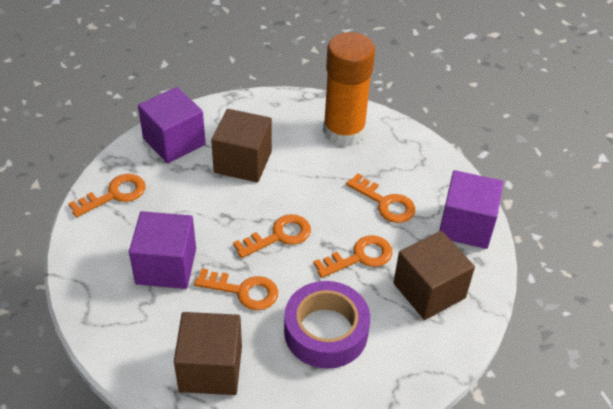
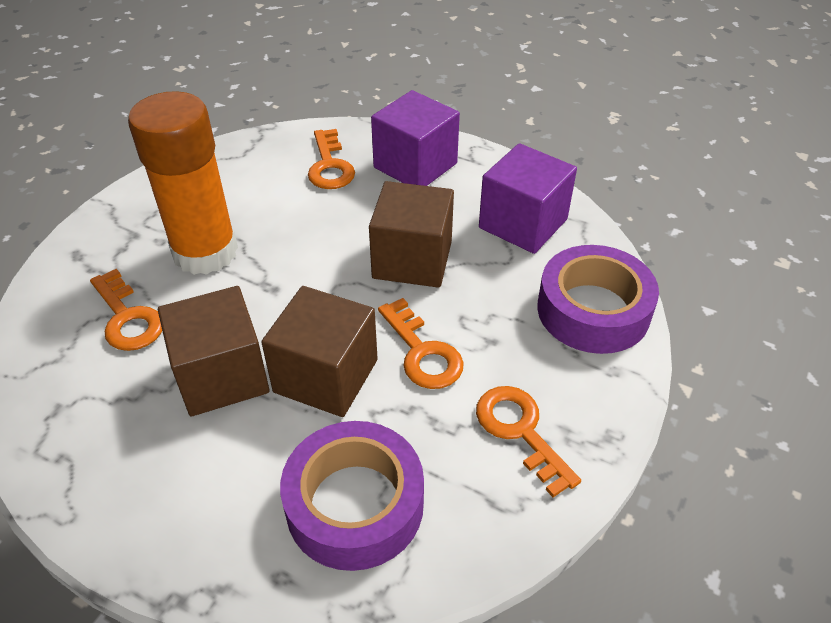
orange key: 5 -> 4
purple cube: 3 -> 2
purple tape: 1 -> 2

